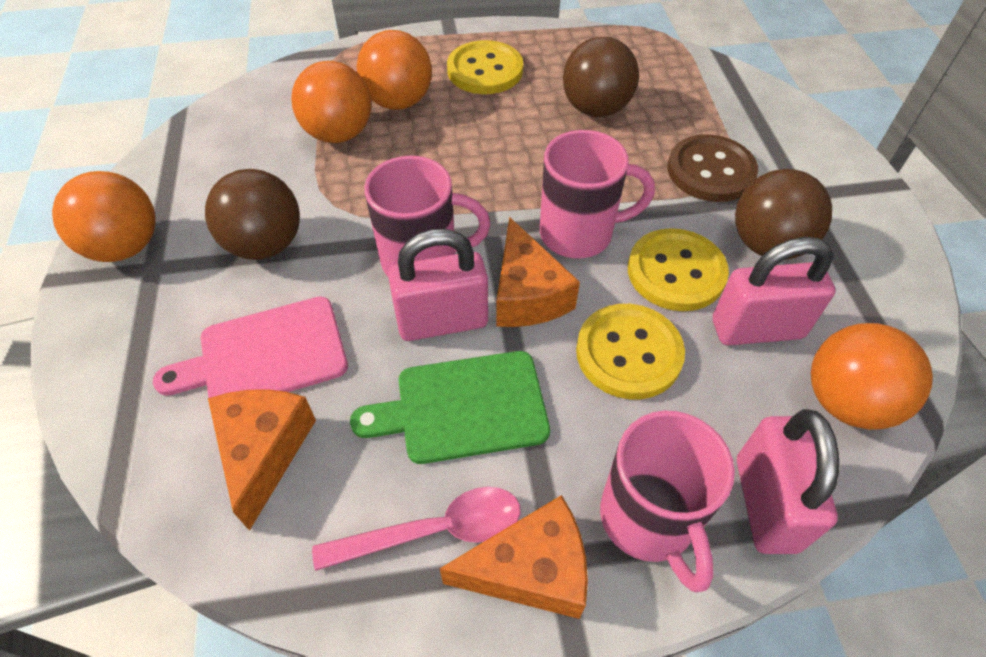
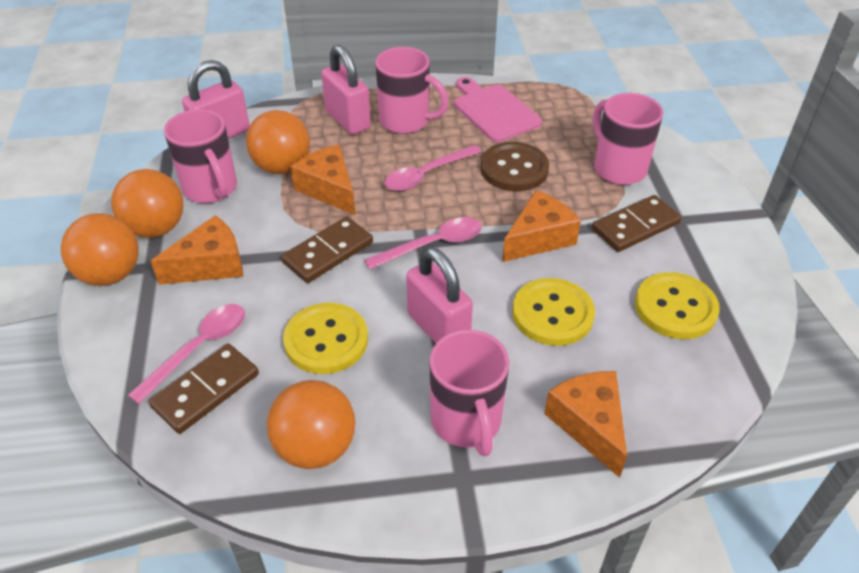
brown ball: 3 -> 0
brown domino: 0 -> 3
green cutting board: 1 -> 0
orange cheese: 3 -> 4
pink mug: 3 -> 4
pink spoon: 1 -> 3

